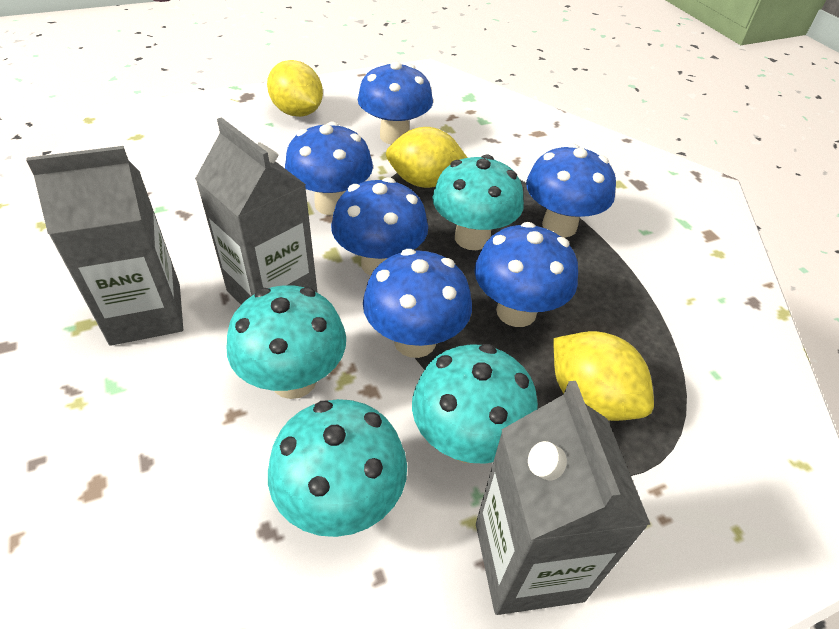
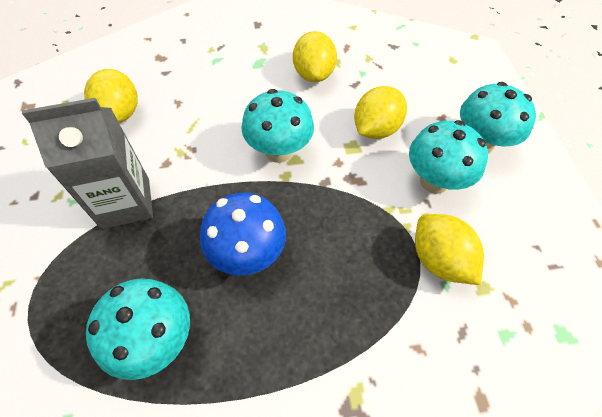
blue mushroom: 6 -> 1
grey carton: 3 -> 1
yellow lemon: 3 -> 4

